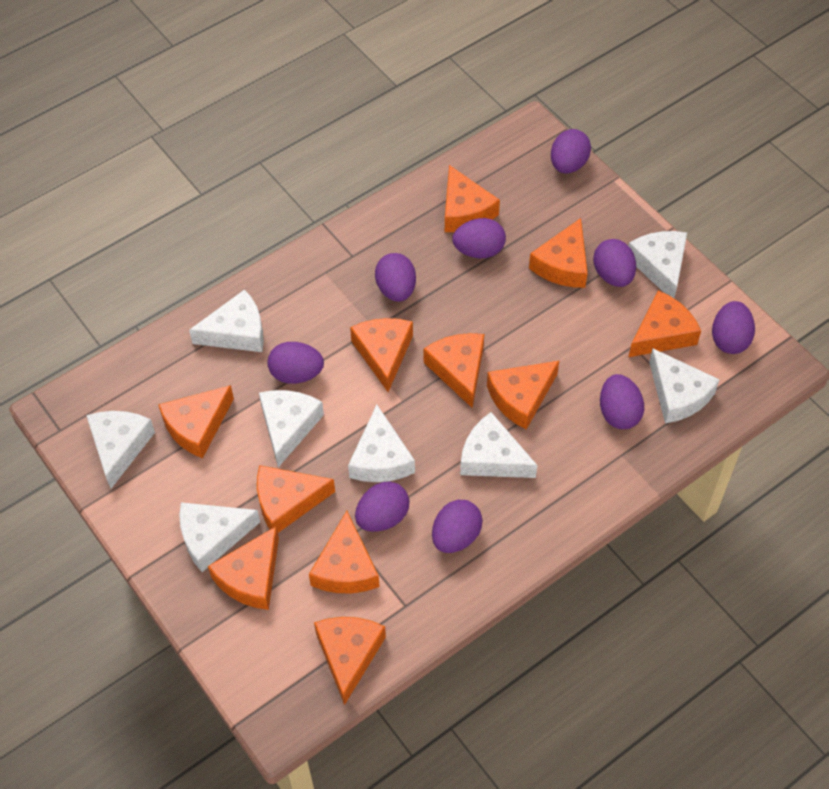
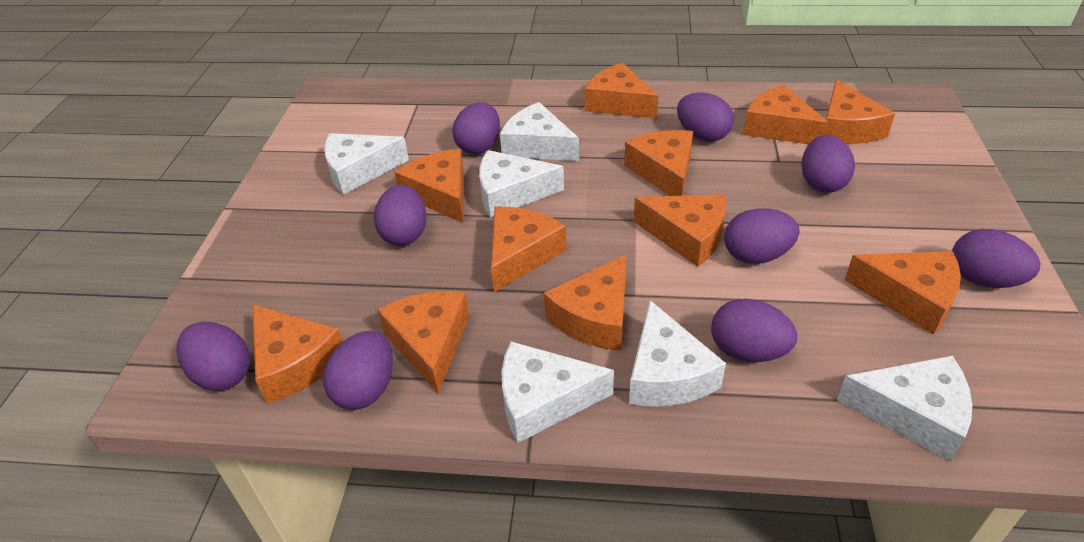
white cheese: 8 -> 6

